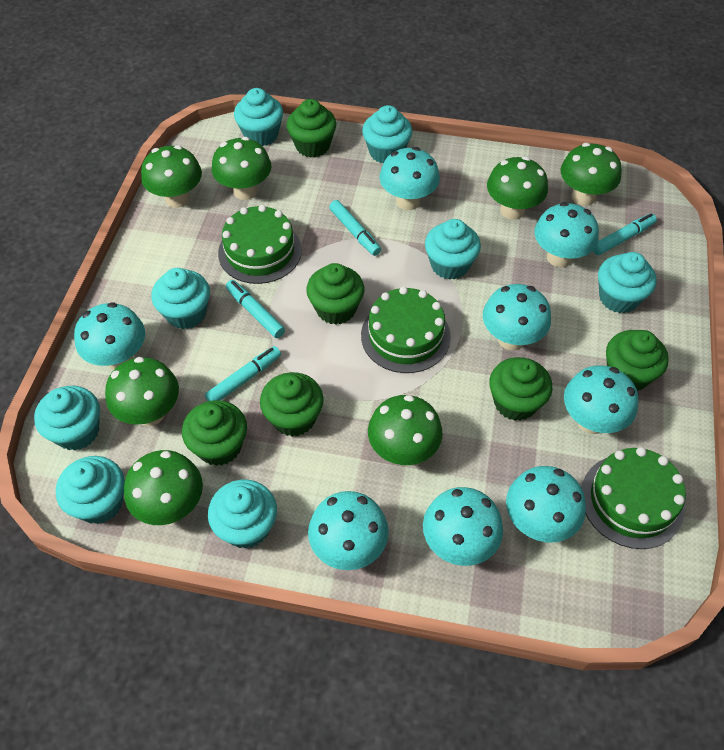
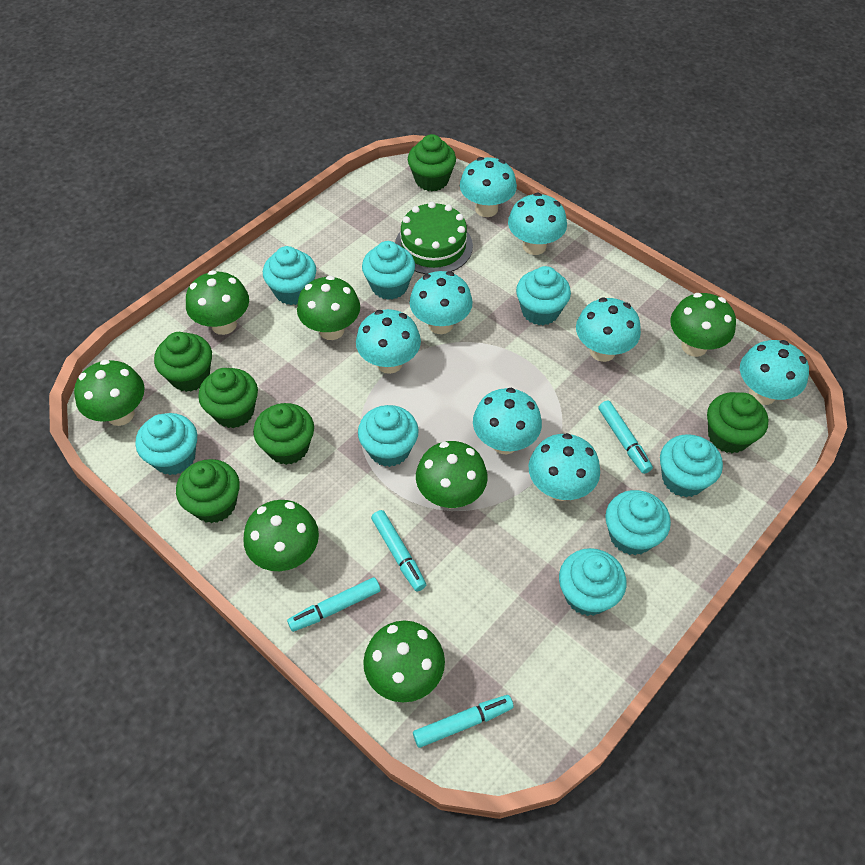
green cake: 3 -> 1

